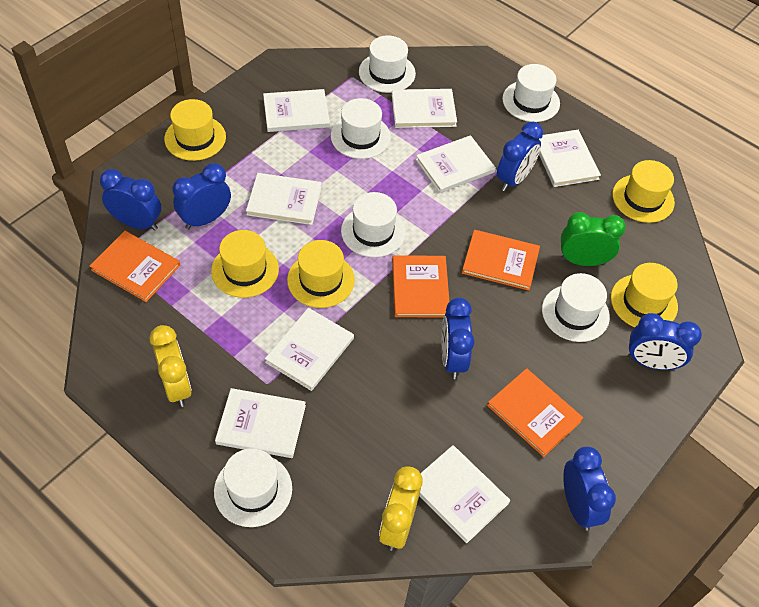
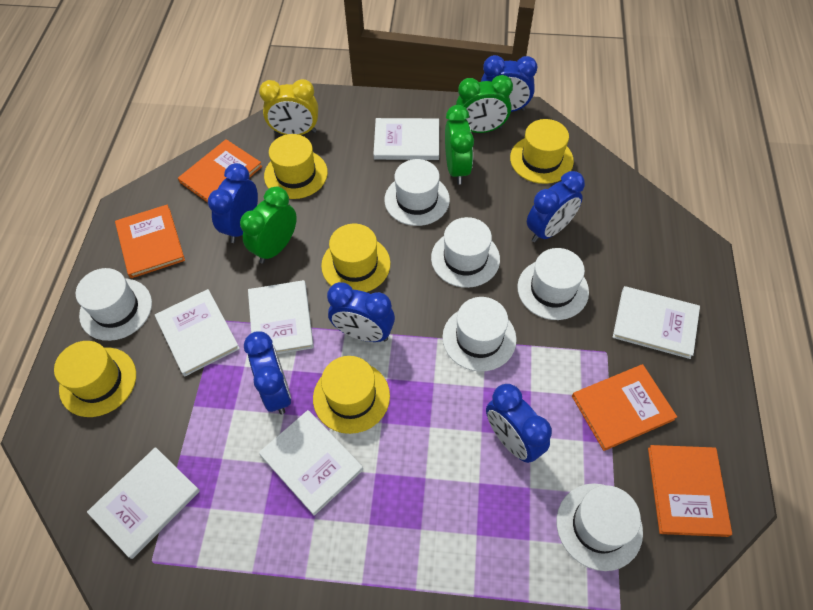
green clock: 1 -> 3
white book: 8 -> 6
yellow clock: 2 -> 1

